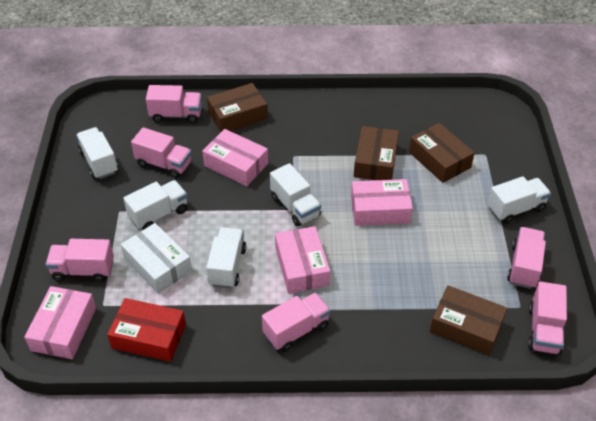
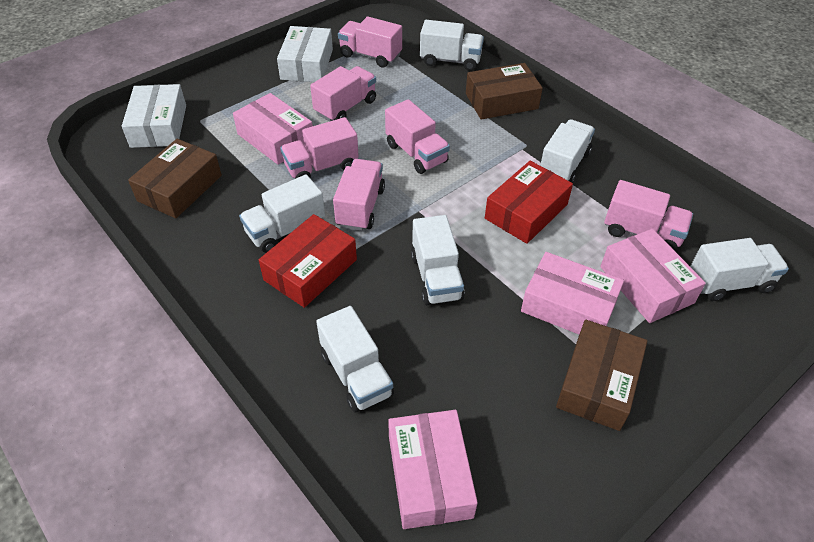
brown box: 4 -> 3
red box: 1 -> 2
white box: 1 -> 2
white truck: 5 -> 6

